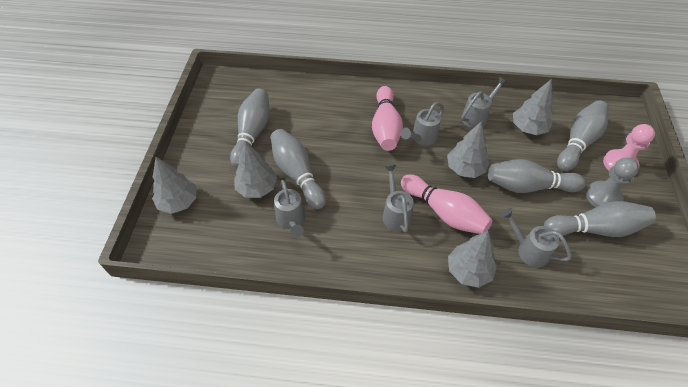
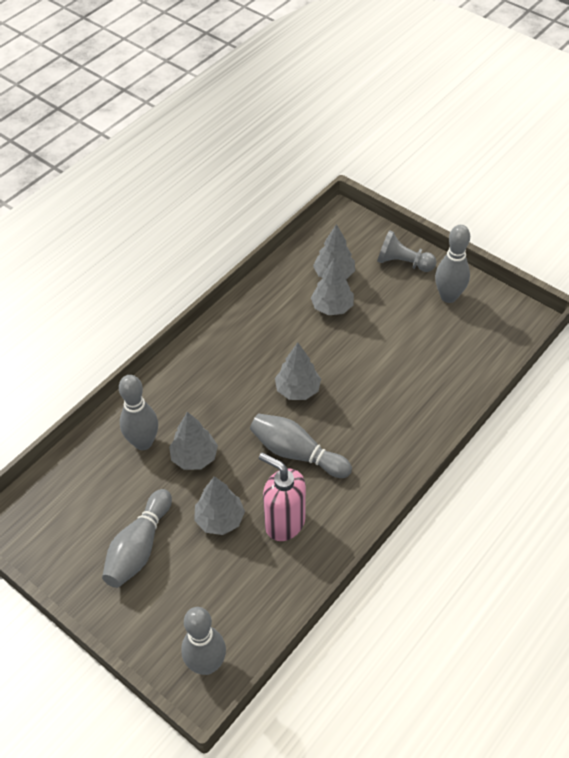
grey watering can: 5 -> 0
pink bowling pin: 2 -> 0
pink pawn: 1 -> 0
pink soap dispenser: 0 -> 1

